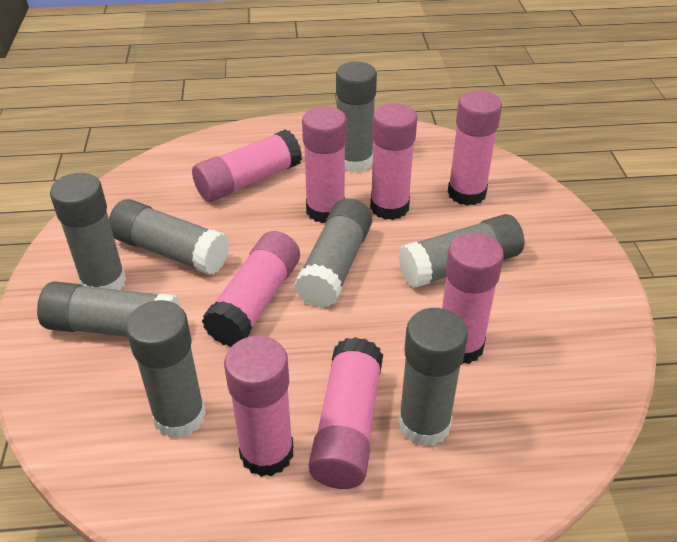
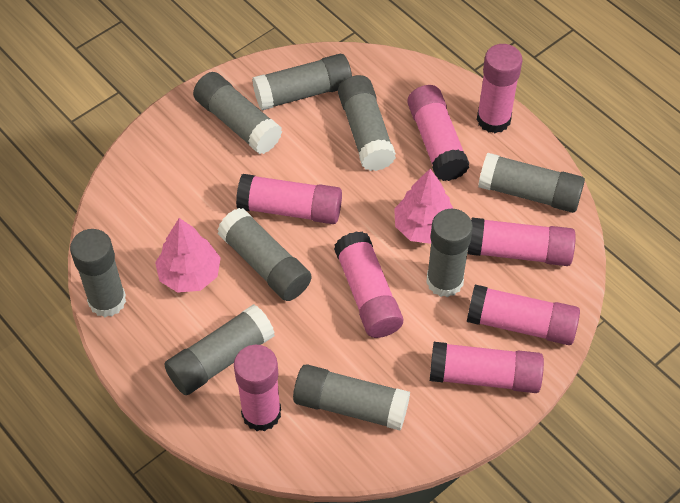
grey glue stick: 8 -> 9
pink tree: 0 -> 2

